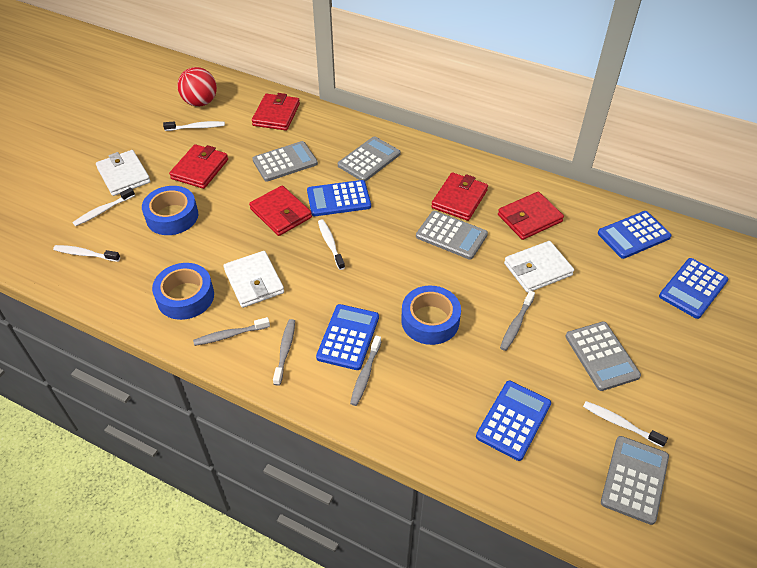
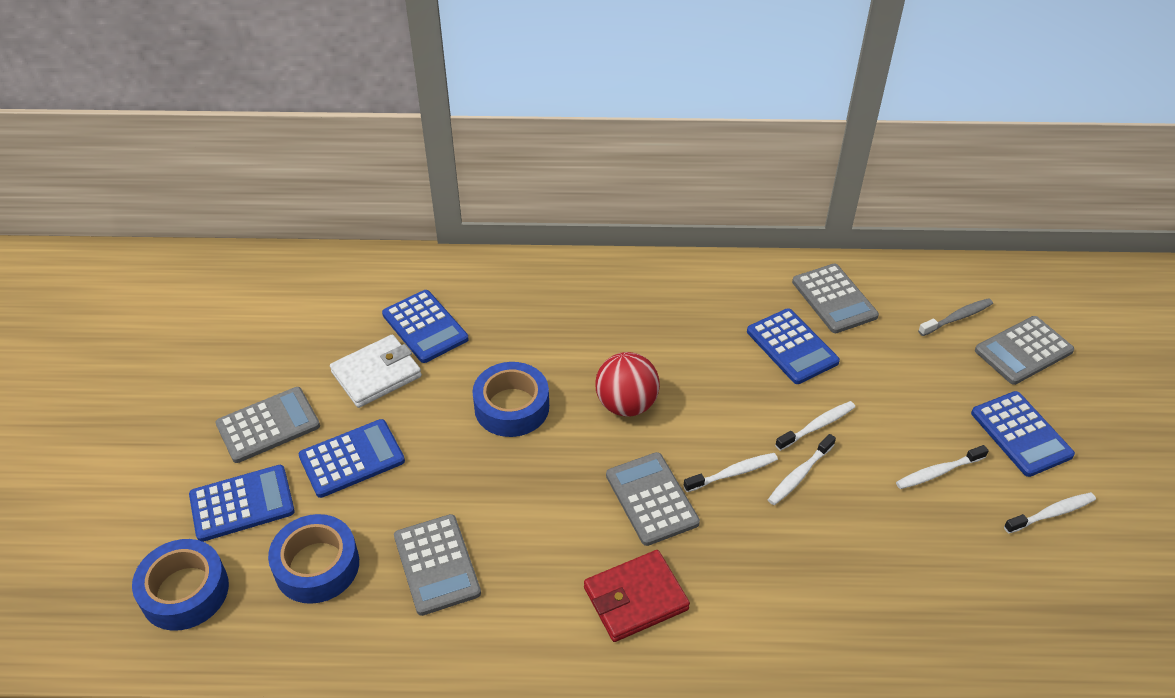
grey toothbrush: 4 -> 1
red wallet: 5 -> 1
white wallet: 3 -> 1

